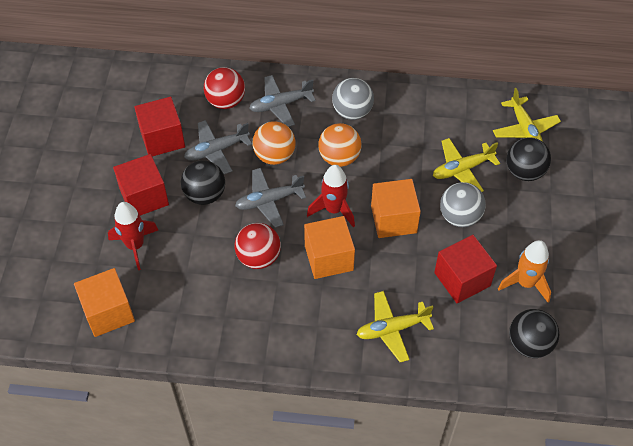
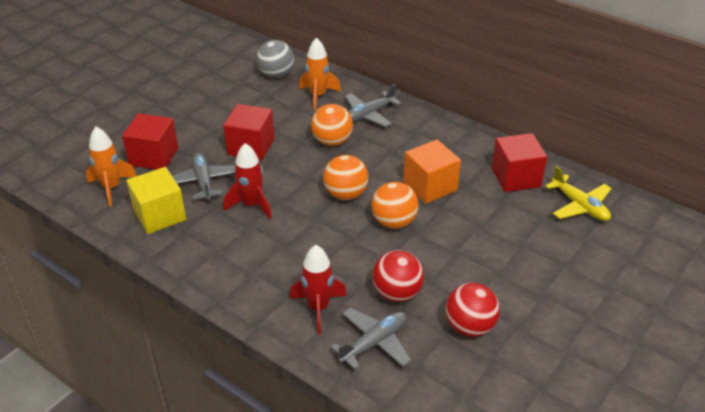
black ball: 3 -> 0
grey ball: 2 -> 1
orange ball: 2 -> 3
orange cube: 3 -> 1
orange rocket: 1 -> 2
yellow cube: 0 -> 1
yellow plane: 3 -> 1

